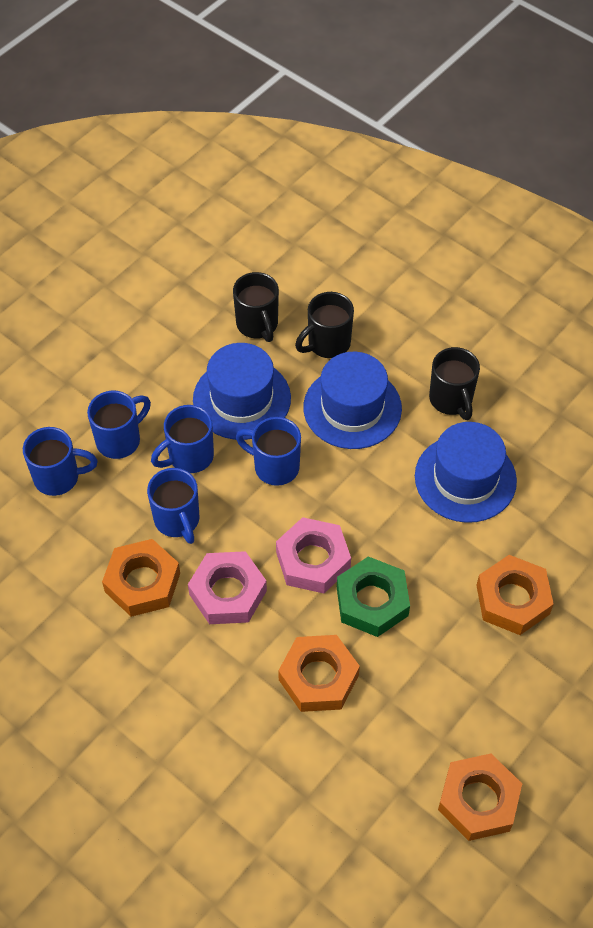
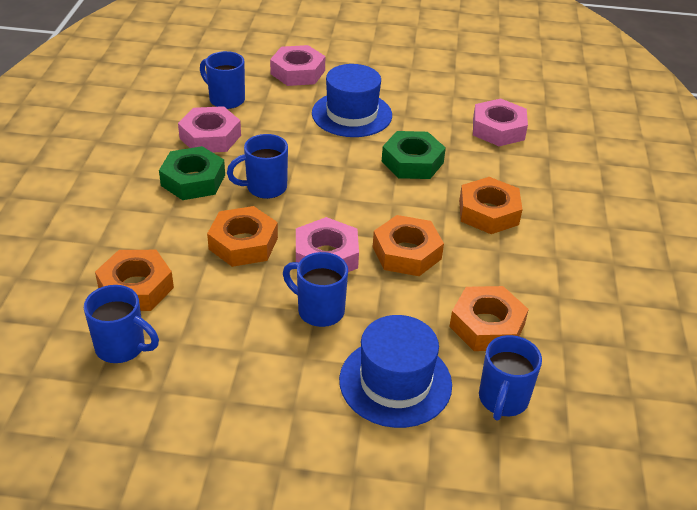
black mug: 3 -> 0
blue hat: 3 -> 2
green nut: 1 -> 2
orange nut: 4 -> 5
pink nut: 2 -> 4

